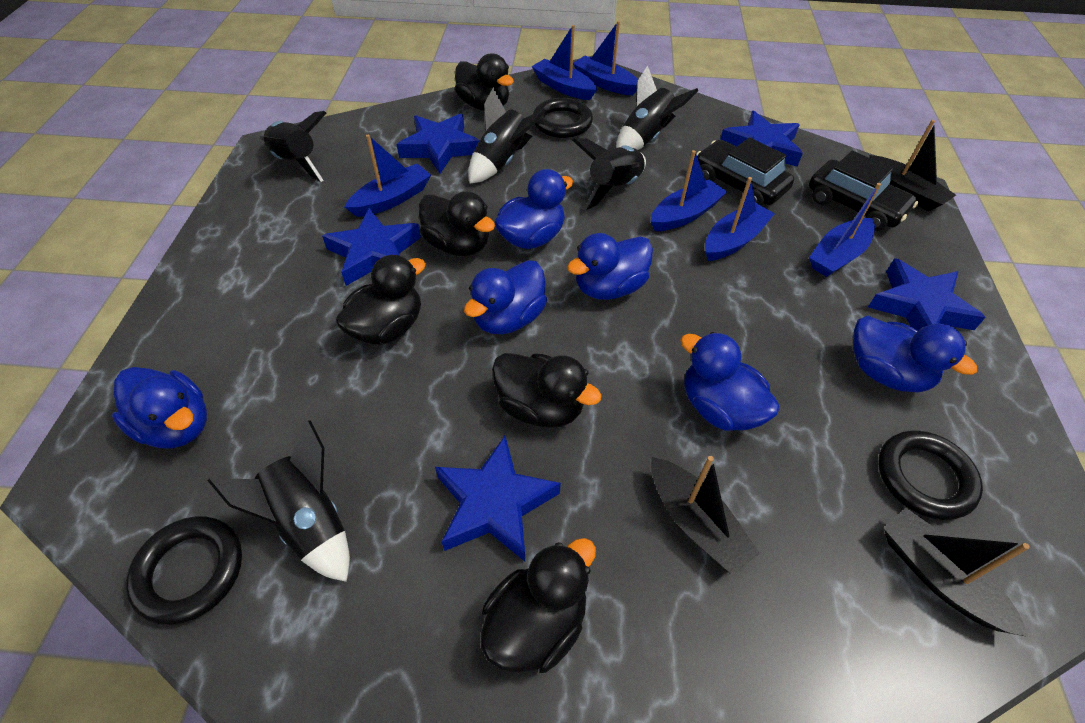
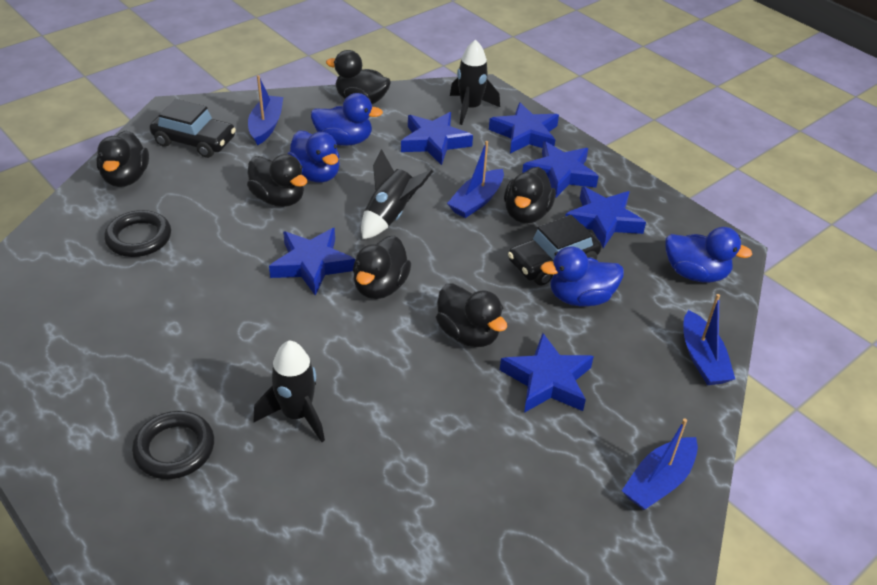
black boat: 3 -> 0
black duck: 5 -> 6
black ring: 3 -> 2
black rocket: 5 -> 3
blue boat: 6 -> 4
blue duck: 6 -> 4
blue star: 5 -> 6

